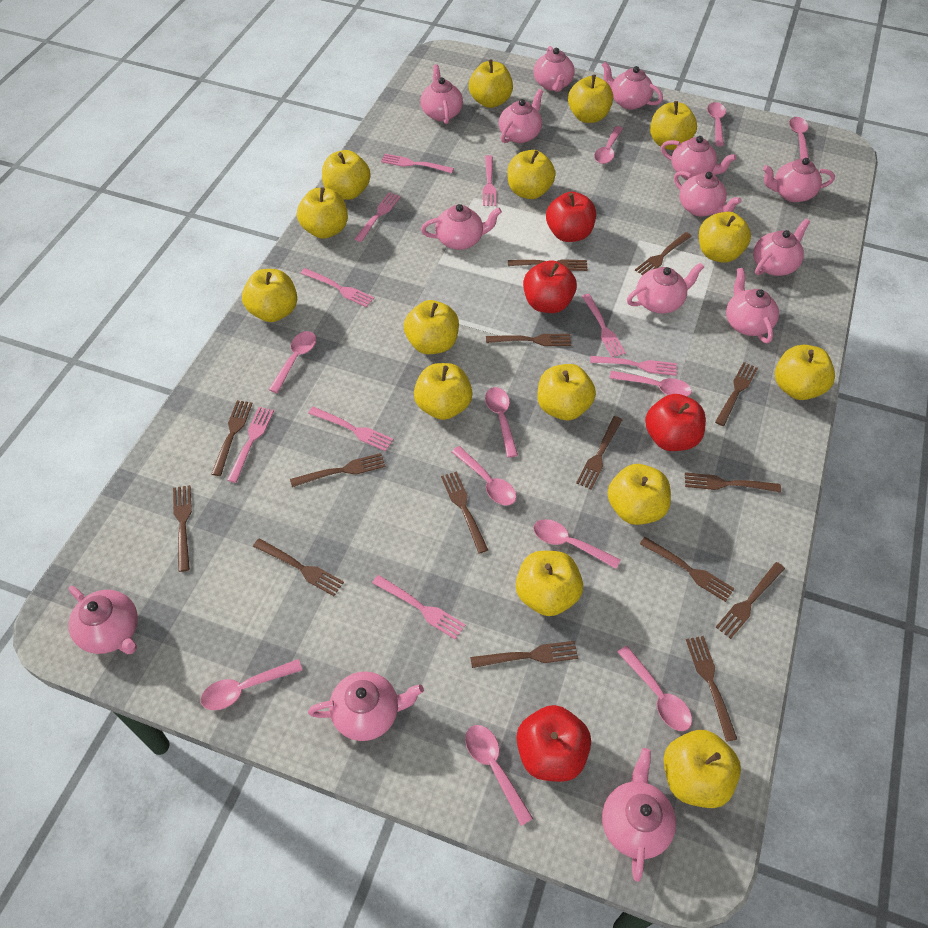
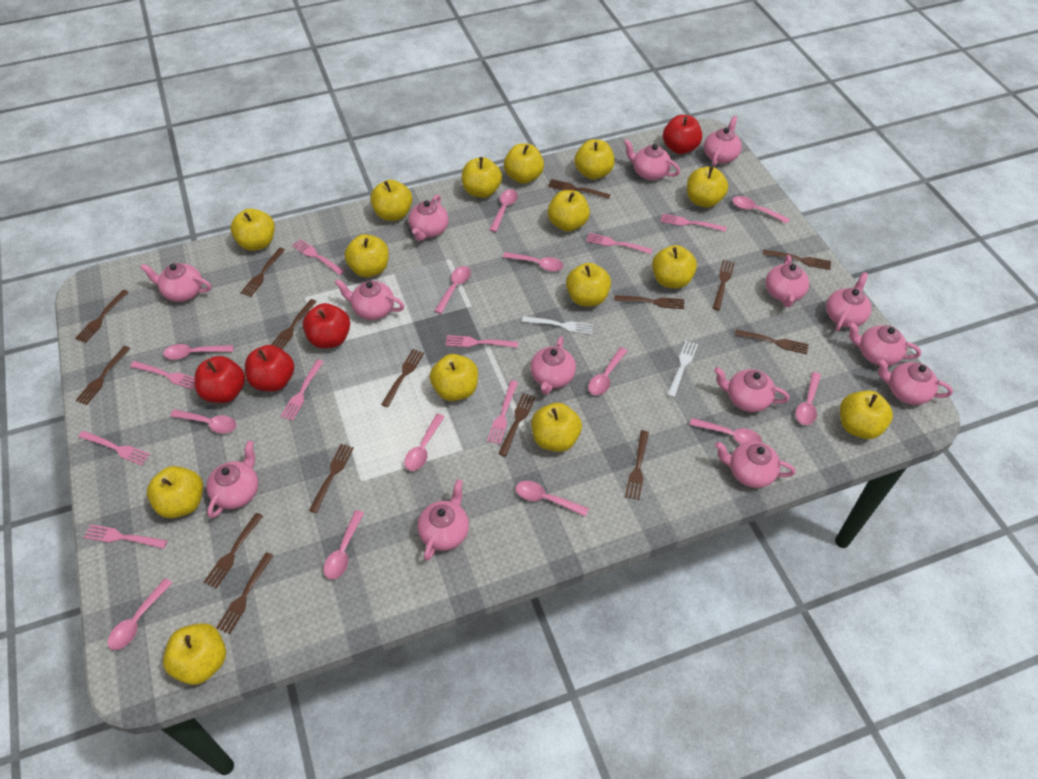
pink spoon: 11 -> 13
white fork: 0 -> 2

